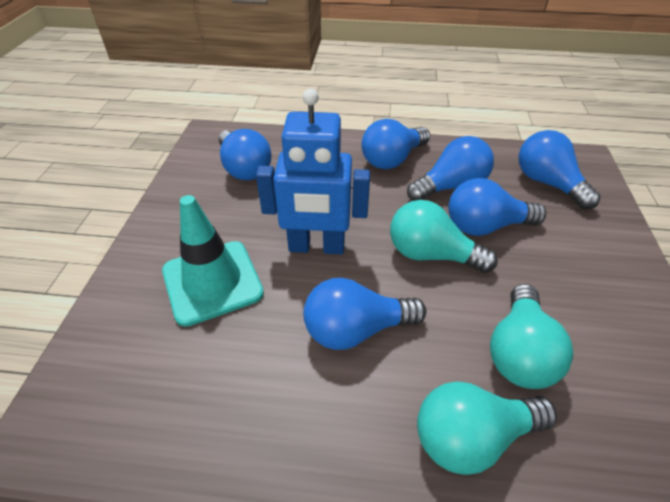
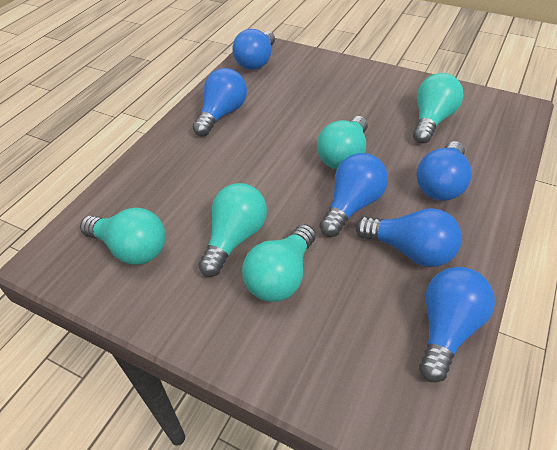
blue robot: 1 -> 0
turquoise light bulb: 3 -> 5
turquoise traffic cone: 1 -> 0

